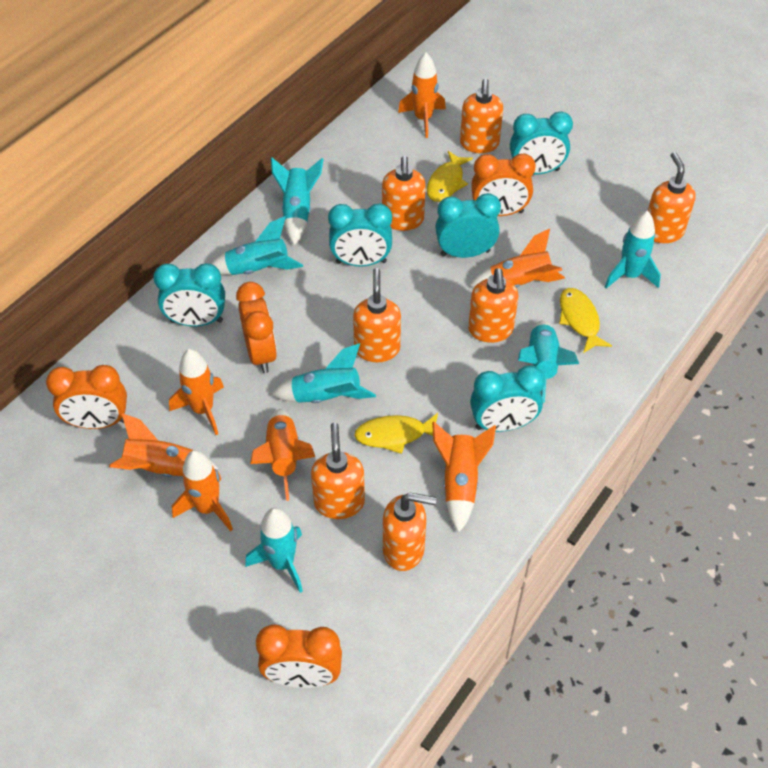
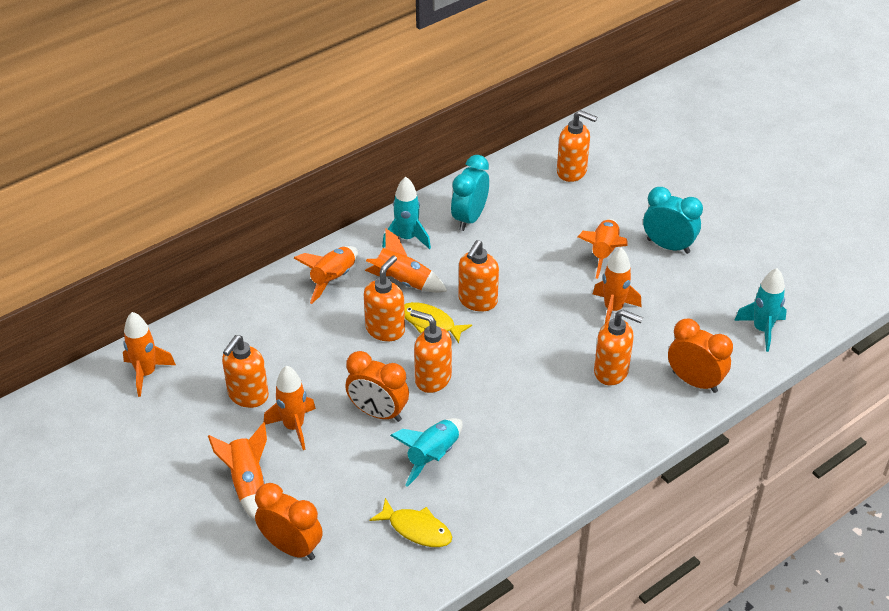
orange clock: 4 -> 3
orange soap dispenser: 7 -> 6
turquoise clock: 5 -> 2
turquoise rocket: 6 -> 3
yellow fish: 3 -> 2

